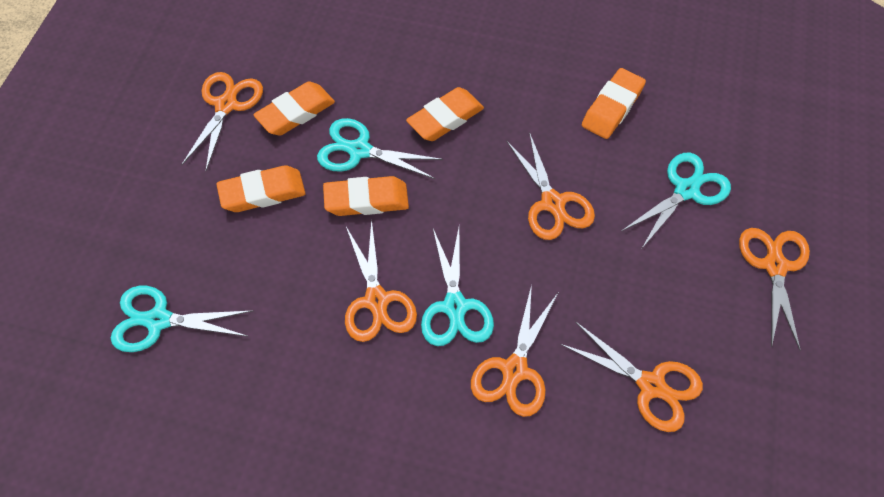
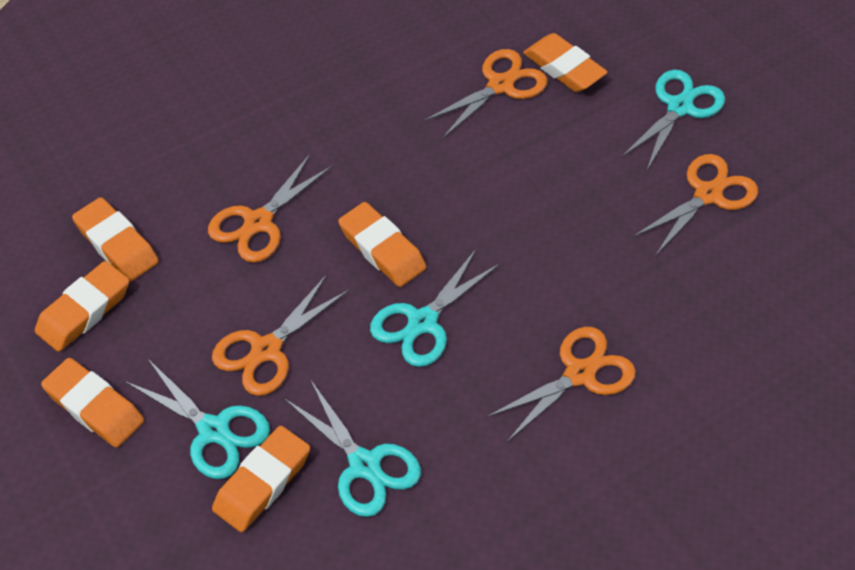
orange eraser: 5 -> 6
orange scissors: 6 -> 5

